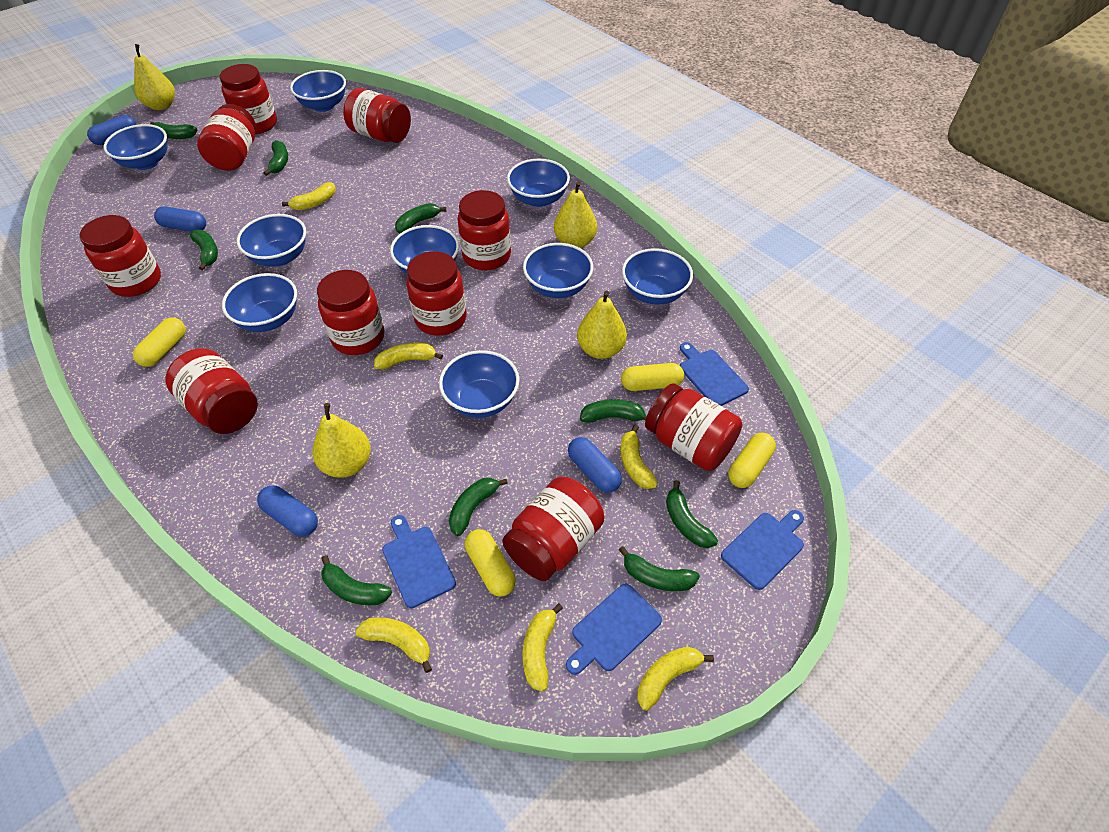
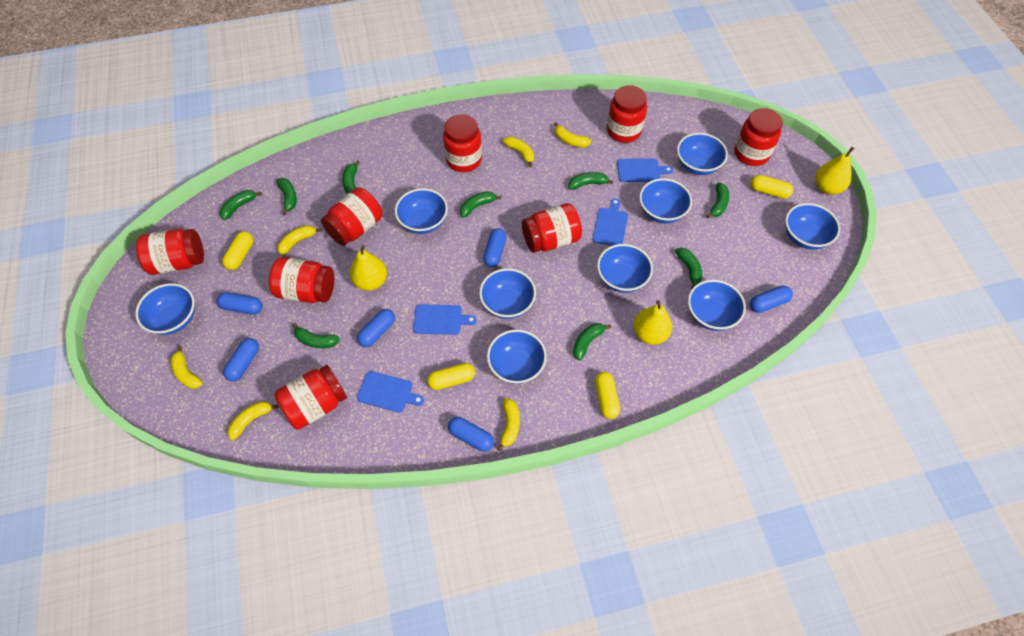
blue capsule: 4 -> 6
red jar: 10 -> 8
yellow pear: 4 -> 3

